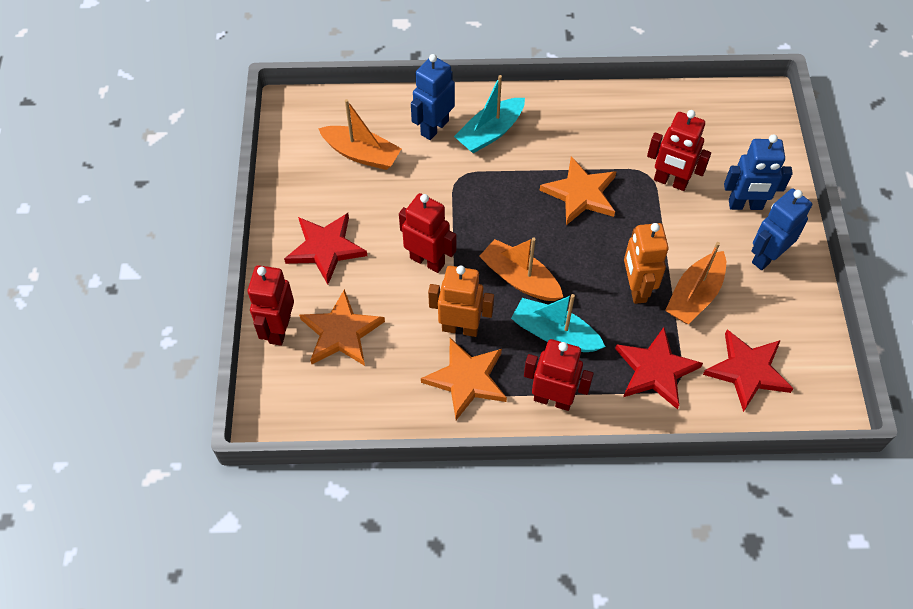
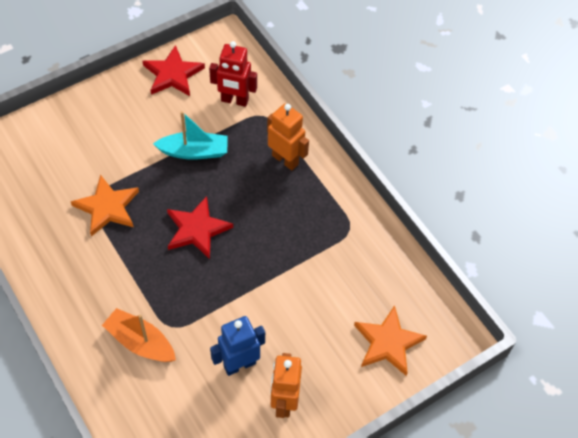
blue robot: 3 -> 1
orange boat: 3 -> 1
orange star: 3 -> 2
red robot: 4 -> 1
red star: 3 -> 2
turquoise boat: 2 -> 1

